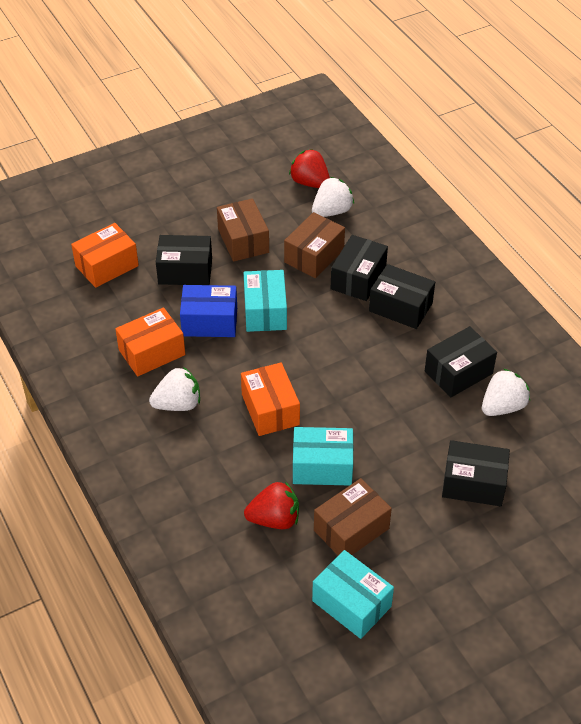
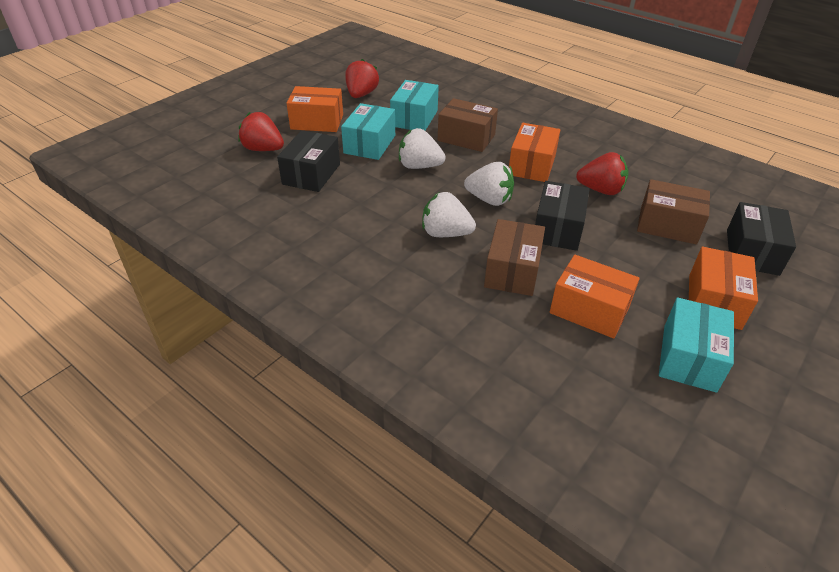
black box: 5 -> 3
blue box: 1 -> 0
orange box: 3 -> 4
red strawberry: 2 -> 3

